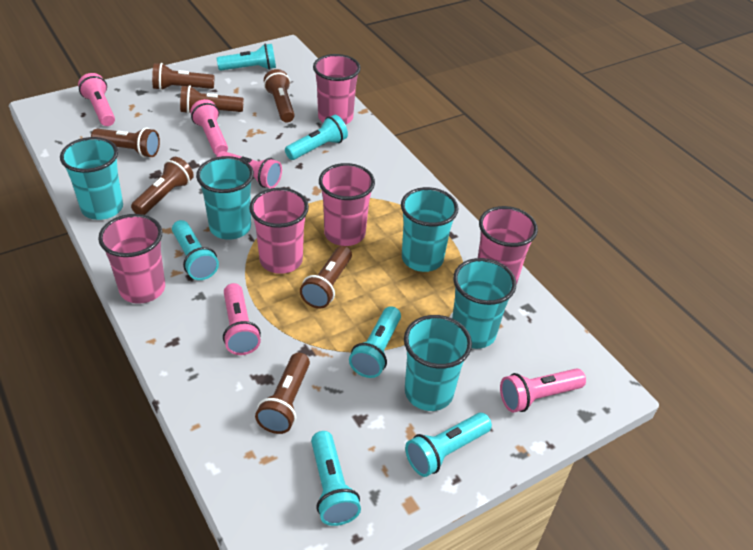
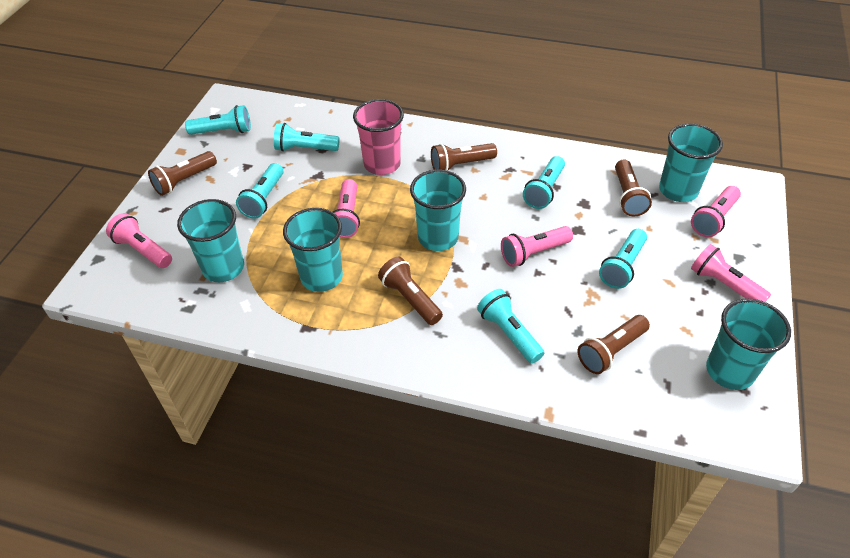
brown flashlight: 7 -> 5
pink cup: 5 -> 1

